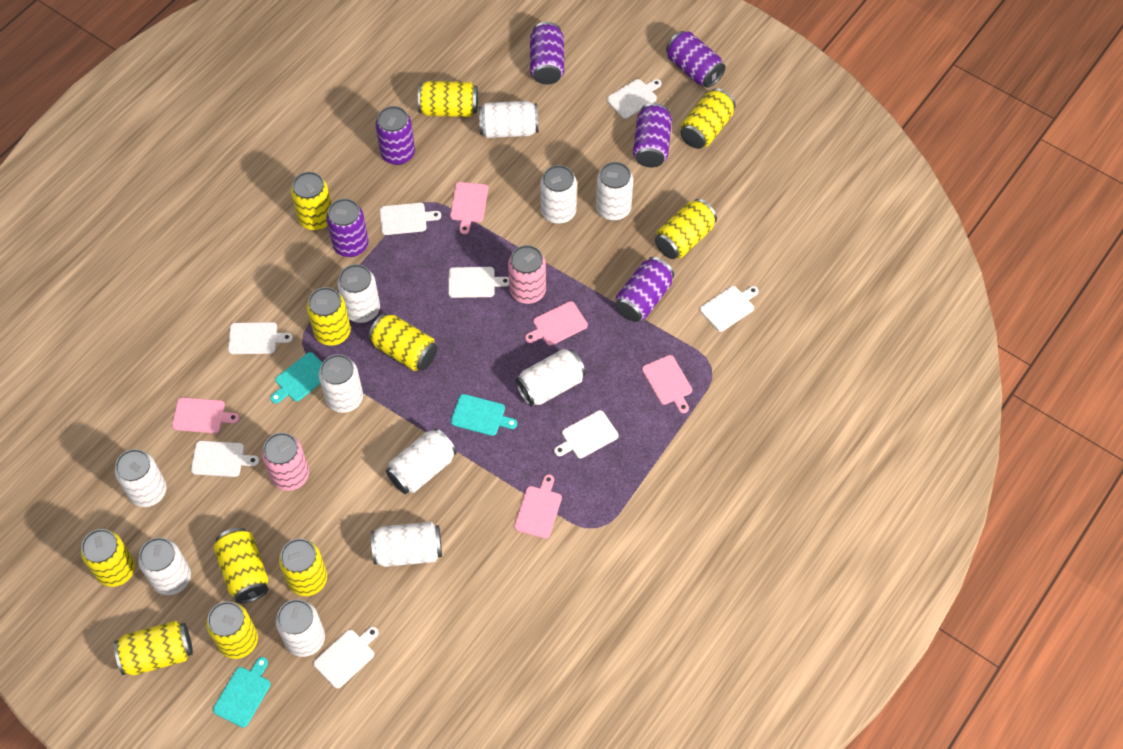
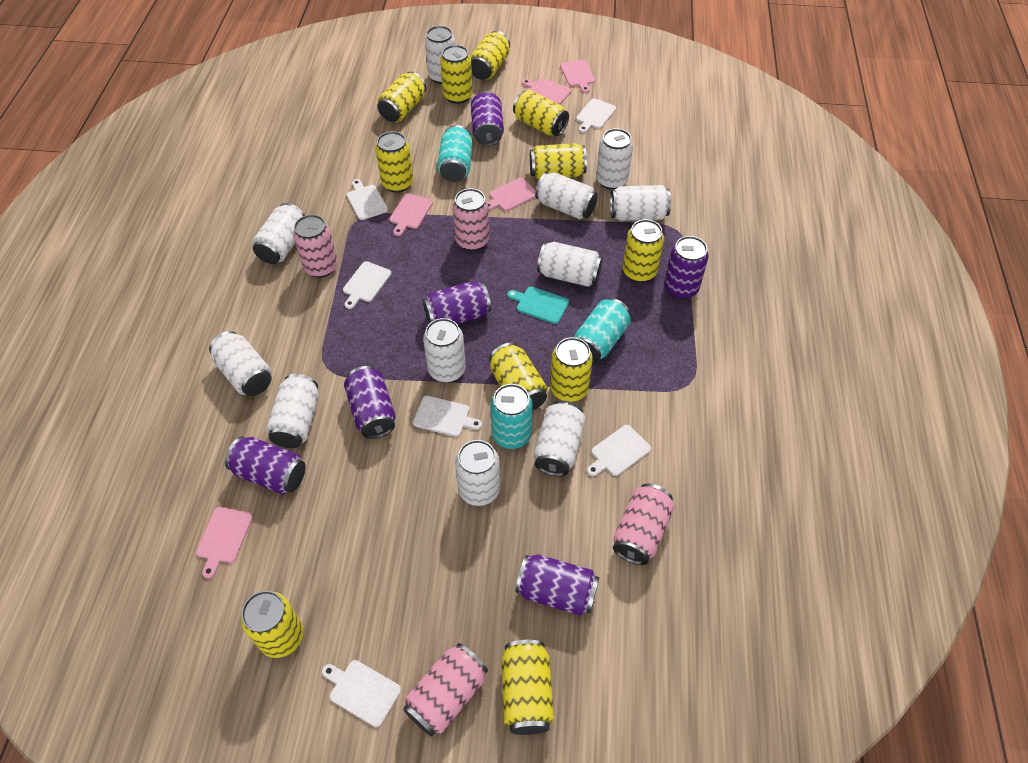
pink can: 2 -> 4
turquoise can: 0 -> 3
turquoise cutting board: 3 -> 1
white cutting board: 8 -> 6

